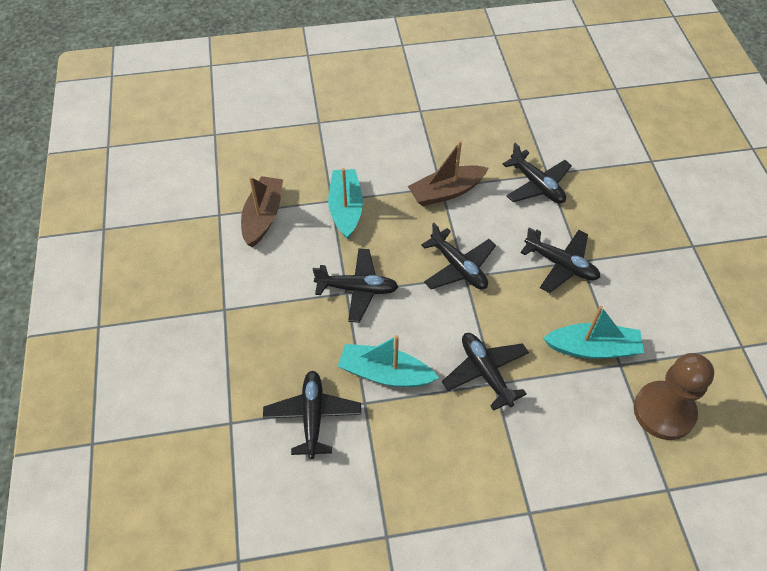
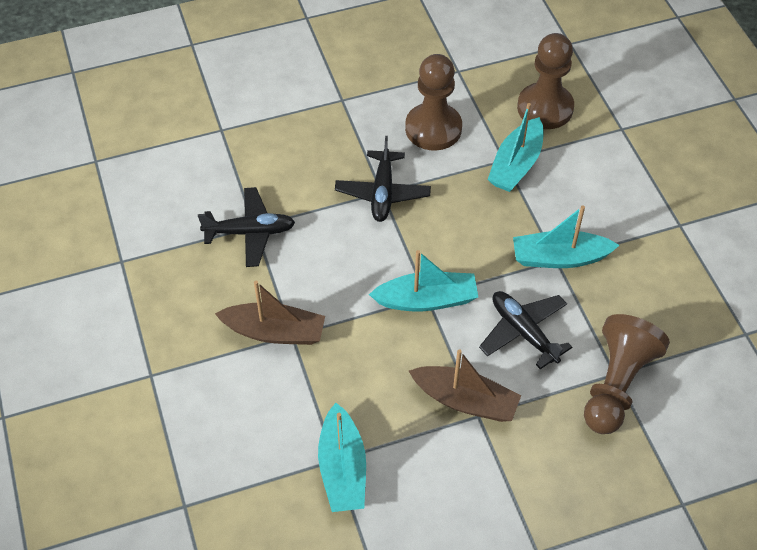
black plane: 6 -> 3
brown pawn: 1 -> 3
turquoise boat: 3 -> 4

